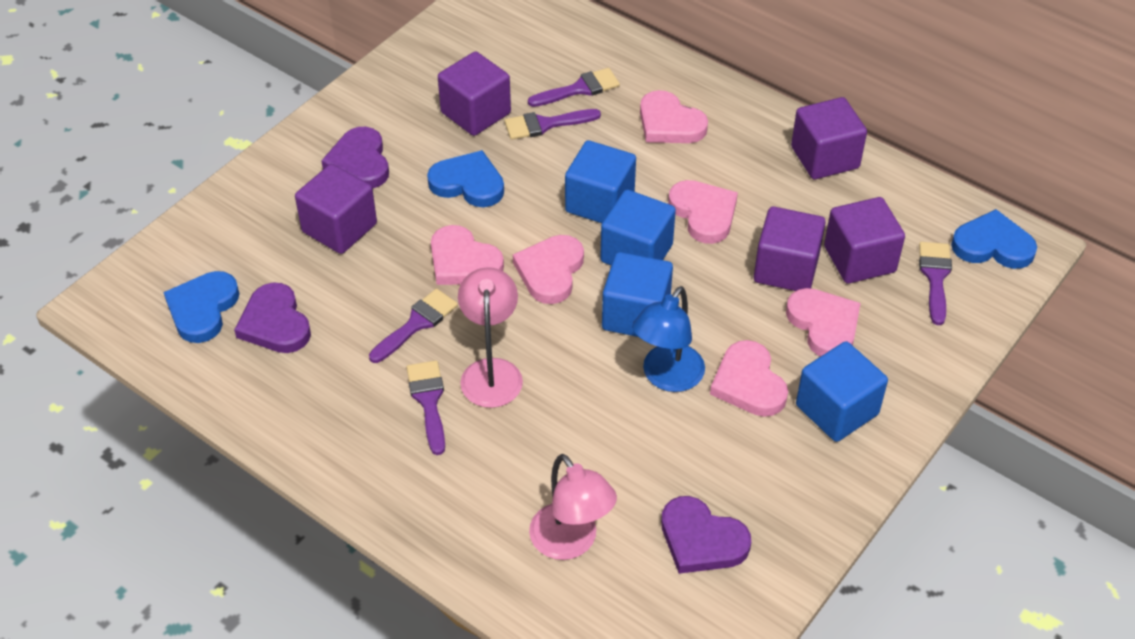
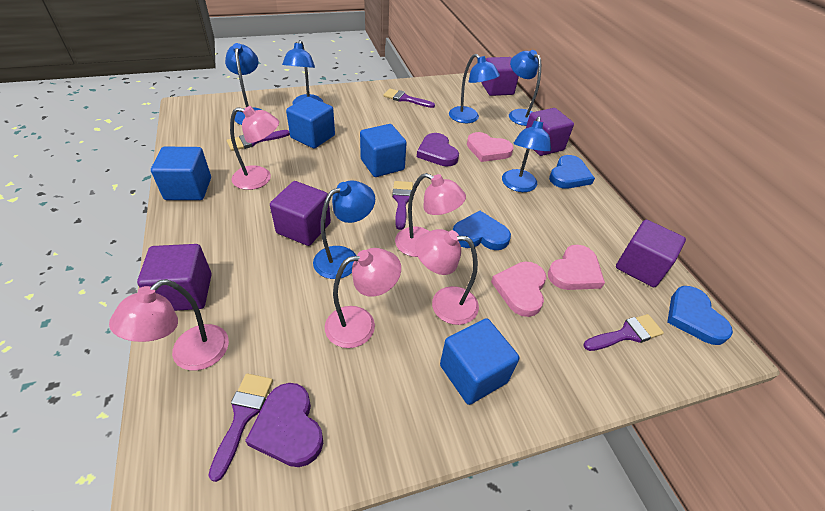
blue lamp: 1 -> 6
pink heart: 6 -> 3
pink lamp: 2 -> 5
purple heart: 3 -> 2

